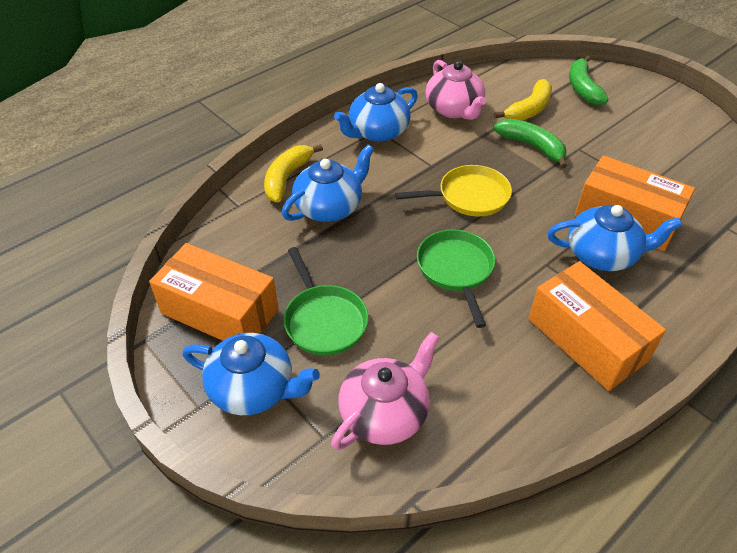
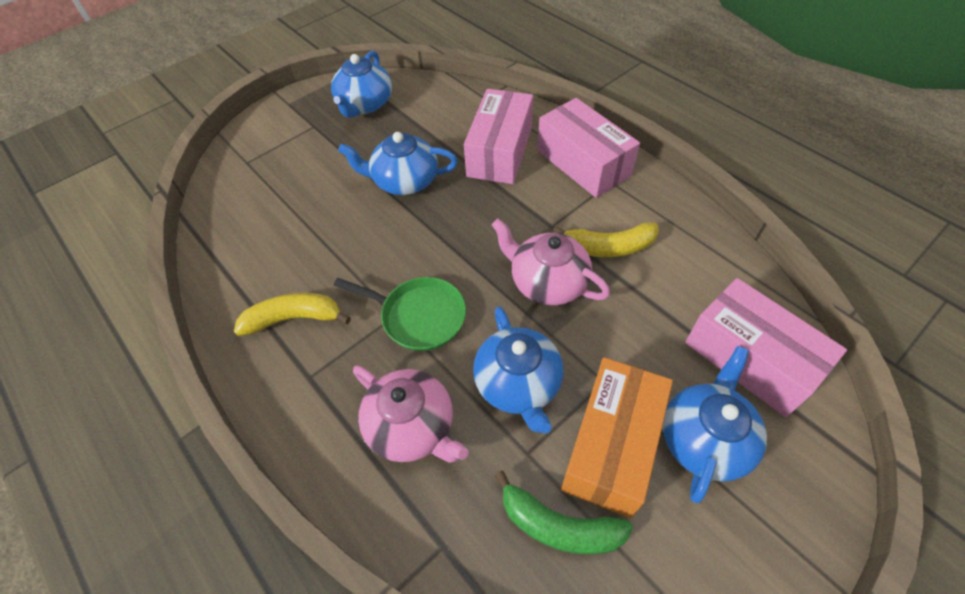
green banana: 2 -> 1
green pan: 2 -> 1
orange box: 3 -> 1
pink box: 0 -> 3
yellow pan: 1 -> 0

